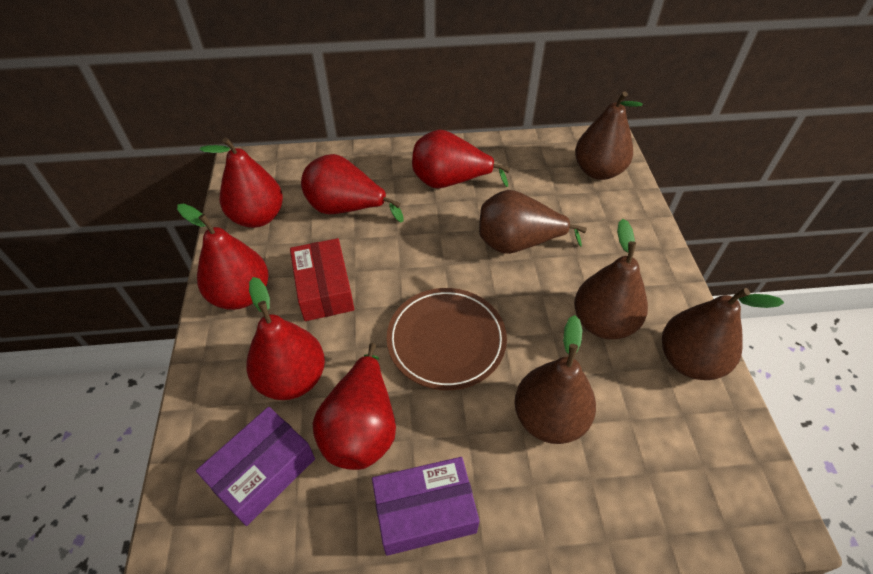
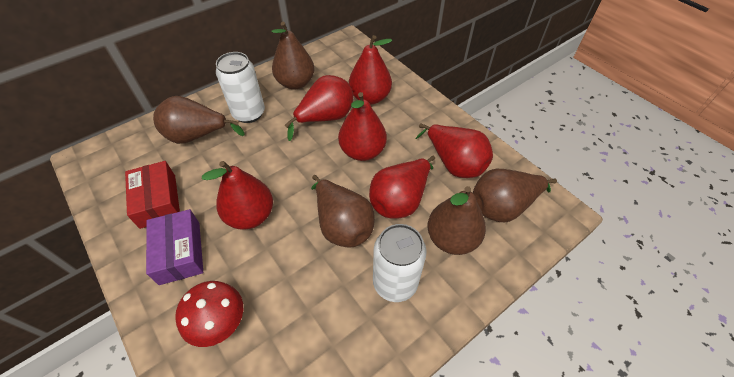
brown plate: 1 -> 0
purple box: 2 -> 1
red mushroom: 0 -> 1
white can: 0 -> 2

